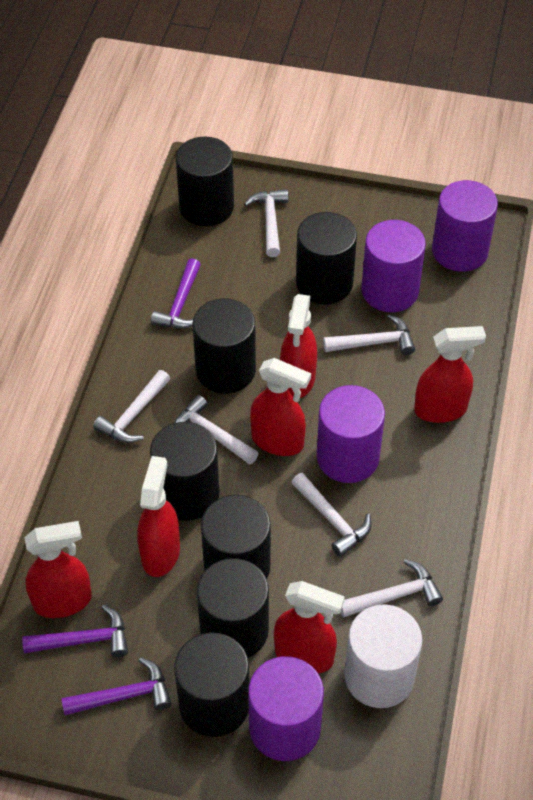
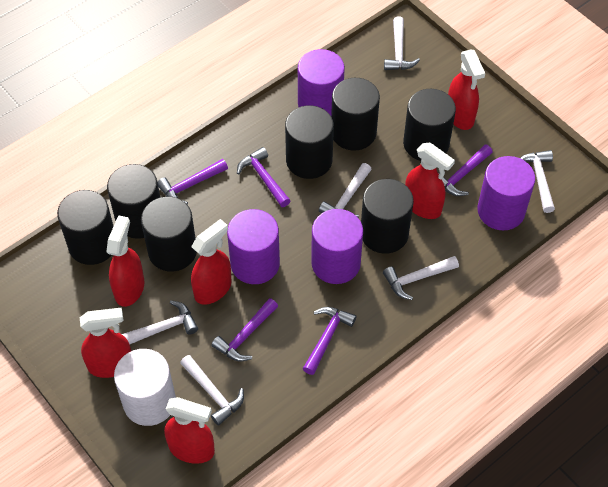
purple hammer: 3 -> 5

